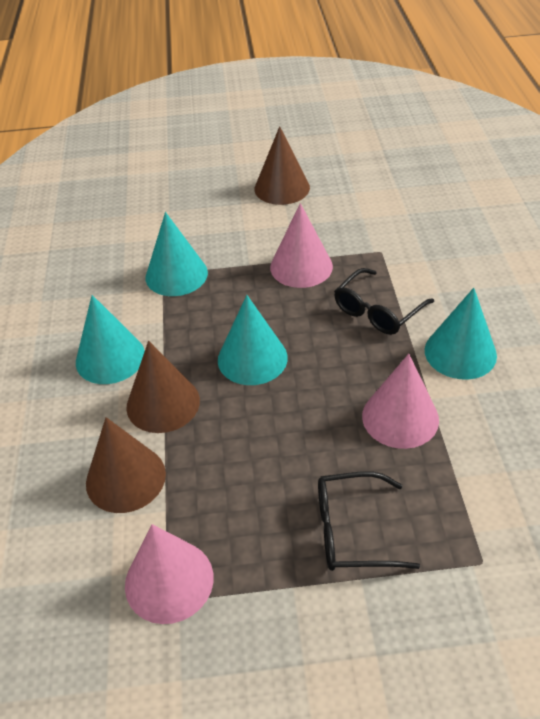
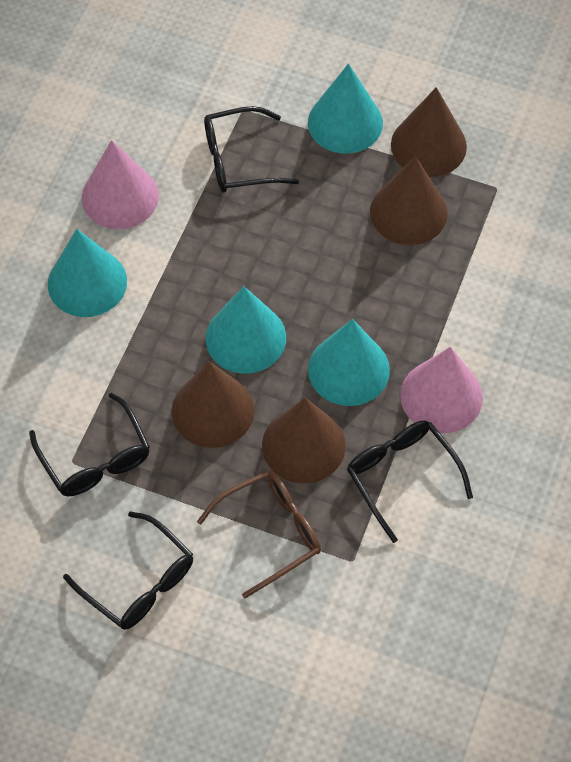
black glasses: 2 -> 4
brown cone: 3 -> 4
brown glasses: 0 -> 1
pink cone: 3 -> 2

